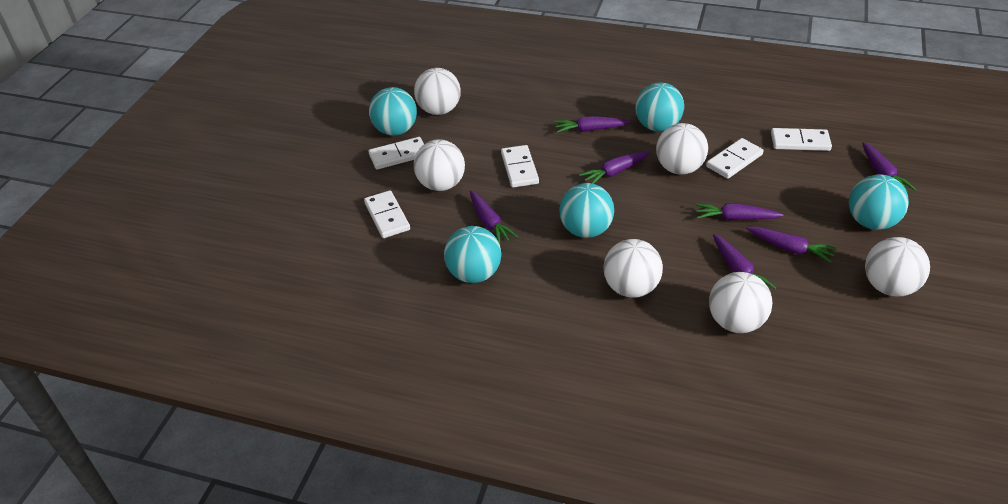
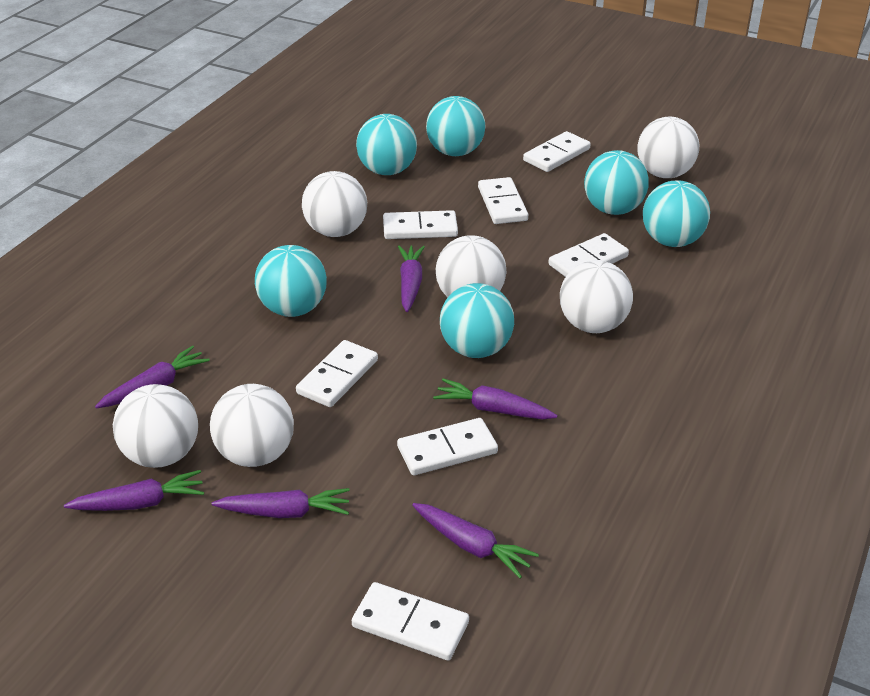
purple carrot: 7 -> 6
turquoise ball: 5 -> 6
white domino: 5 -> 7

